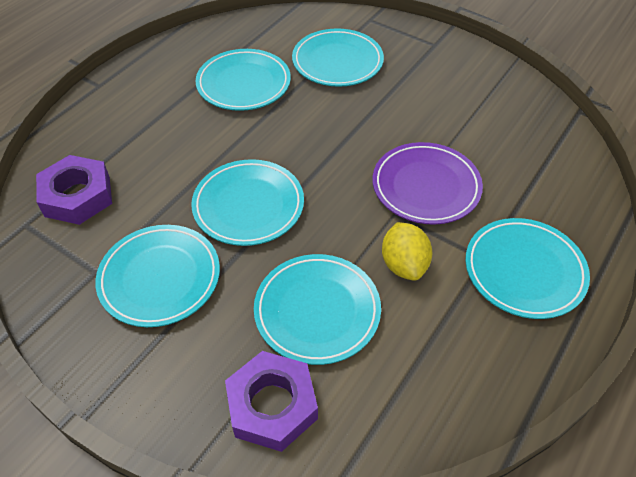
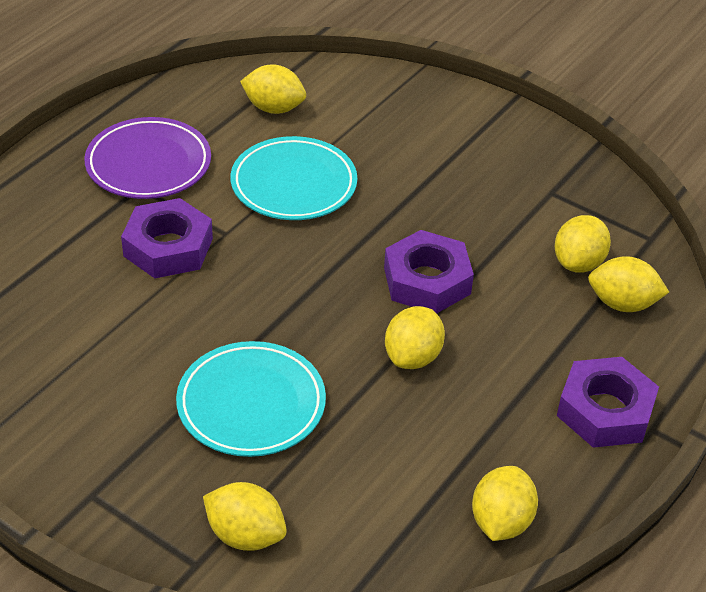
purple nut: 2 -> 3
turquoise plate: 6 -> 2
yellow lemon: 1 -> 6

